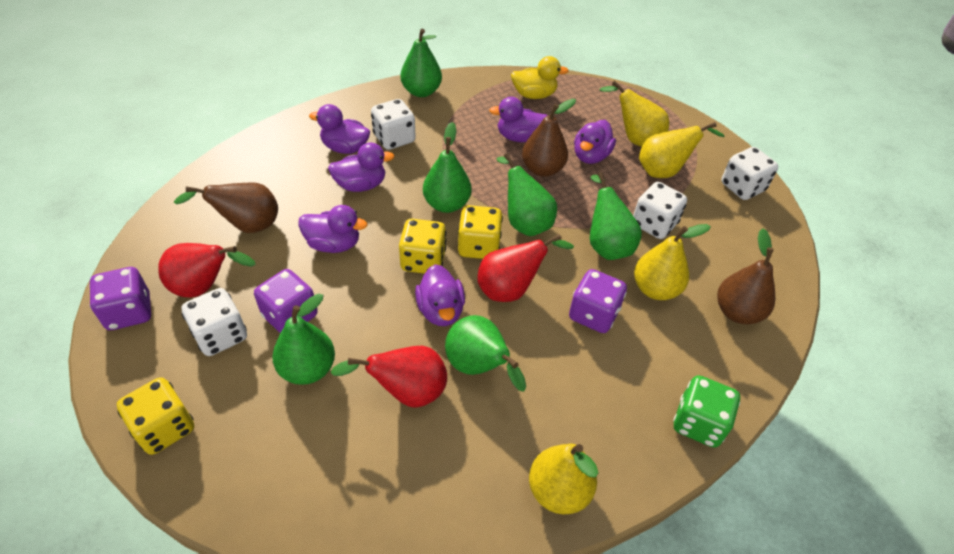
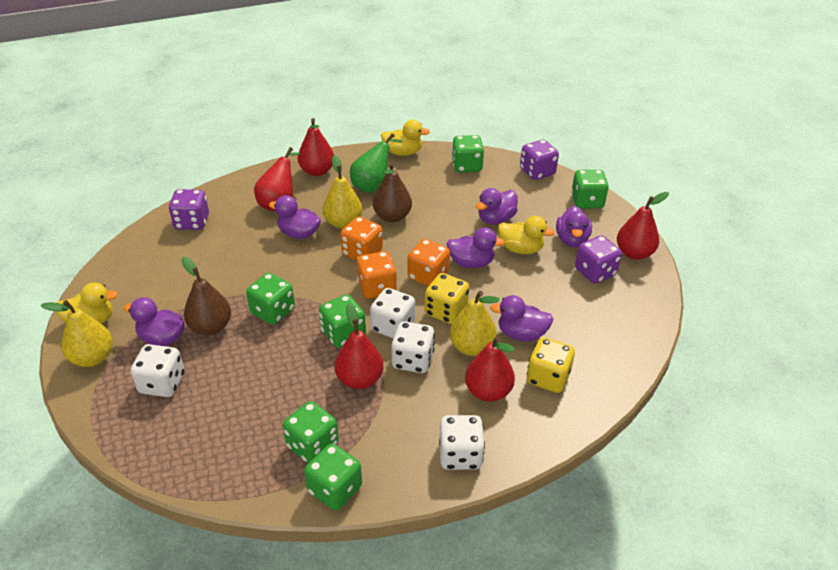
brown pear: 3 -> 2
green dice: 1 -> 6
green pear: 6 -> 1
orange dice: 0 -> 3
red pear: 3 -> 5
yellow dice: 3 -> 2
yellow duck: 1 -> 3
yellow pear: 4 -> 3

